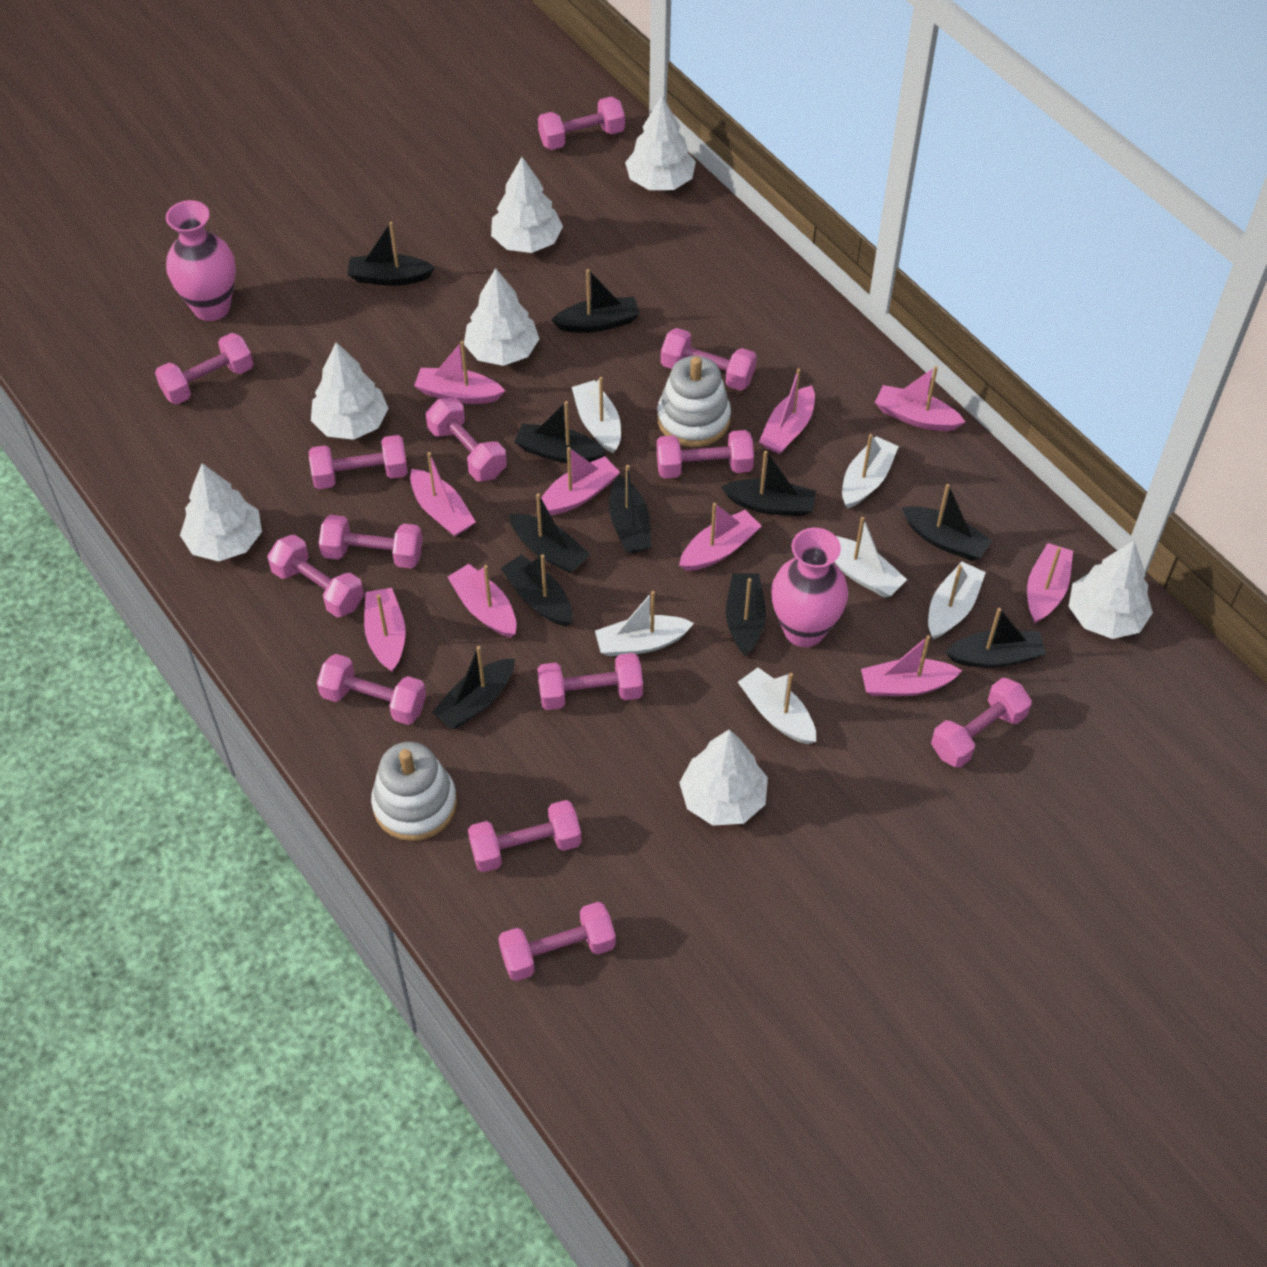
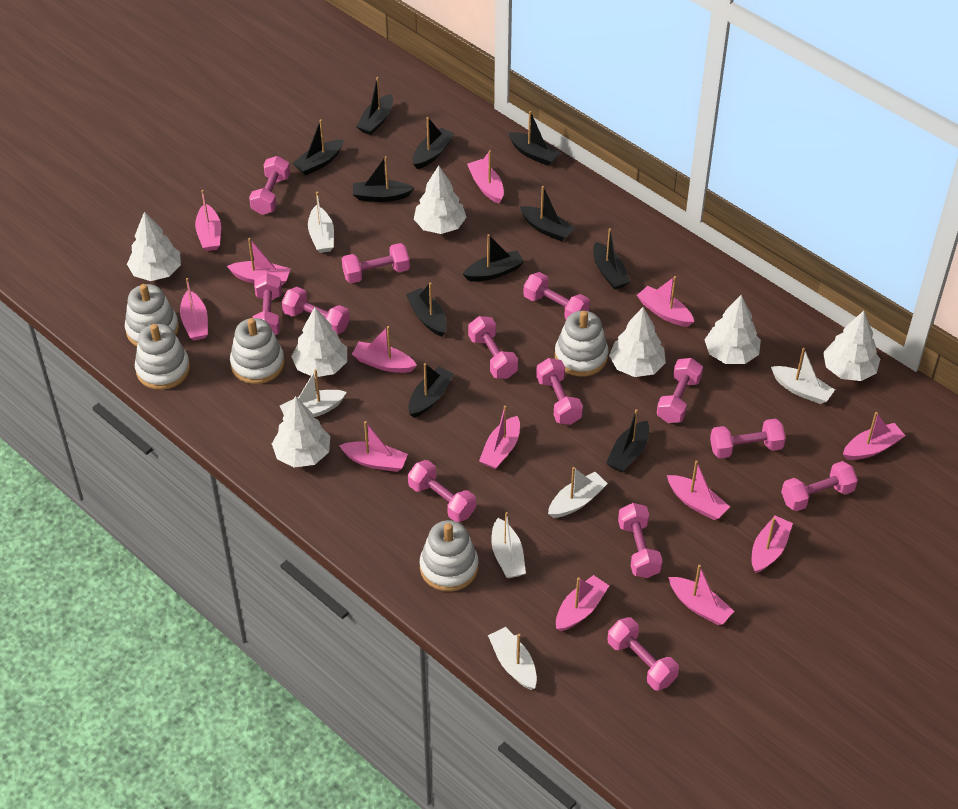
pink boat: 10 -> 13
pink vase: 2 -> 0
white stacking toy: 2 -> 5

